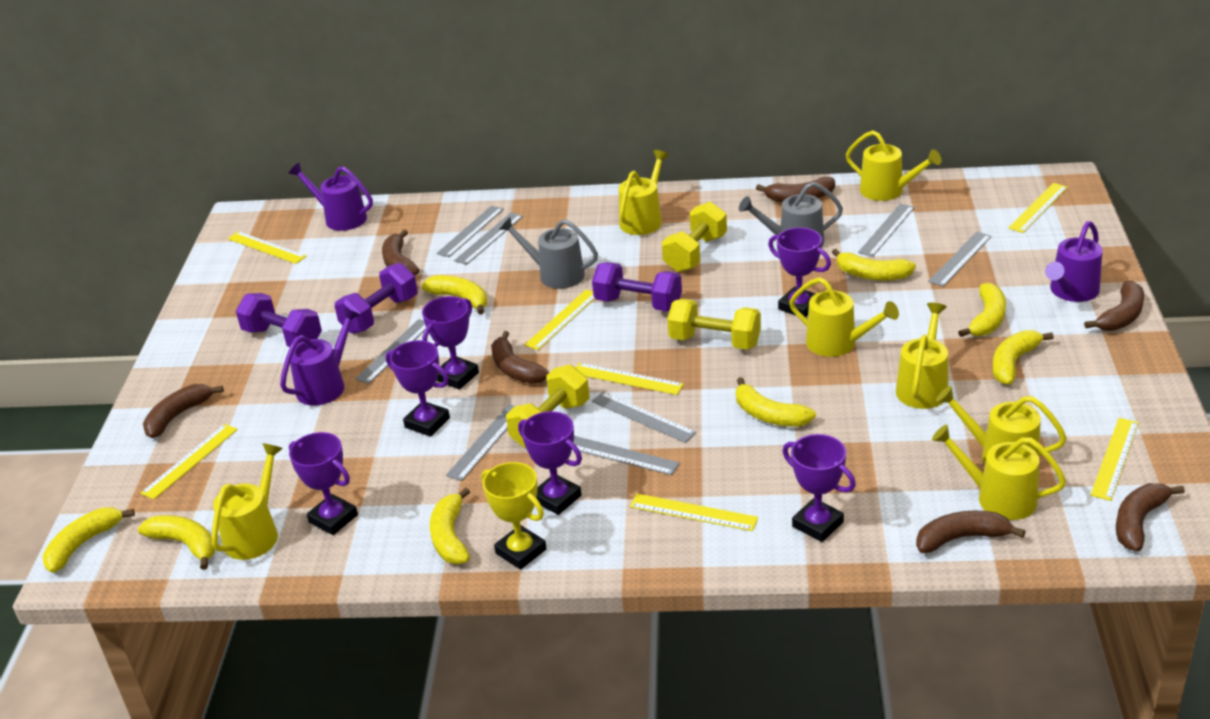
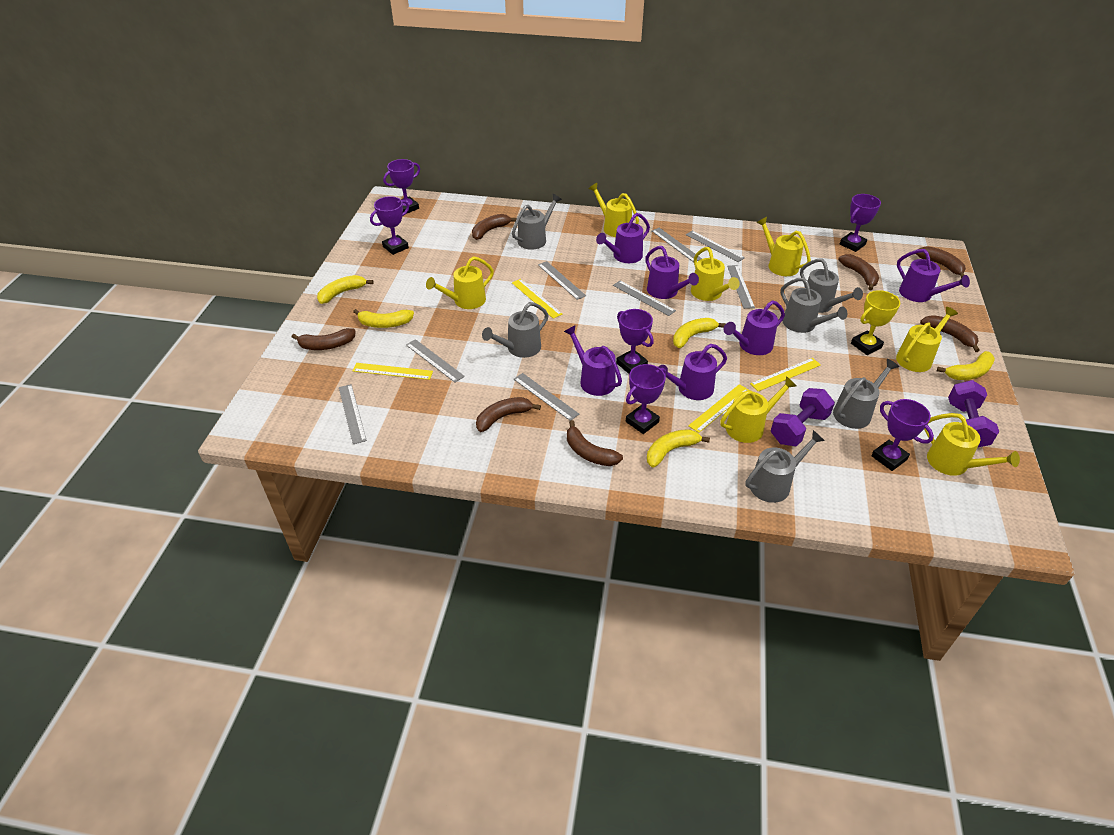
grey watering can: 2 -> 6
purple dumbbell: 3 -> 2
purple watering can: 3 -> 6
yellow banana: 8 -> 5
yellow dumbbell: 3 -> 0
yellow ruler: 7 -> 4

